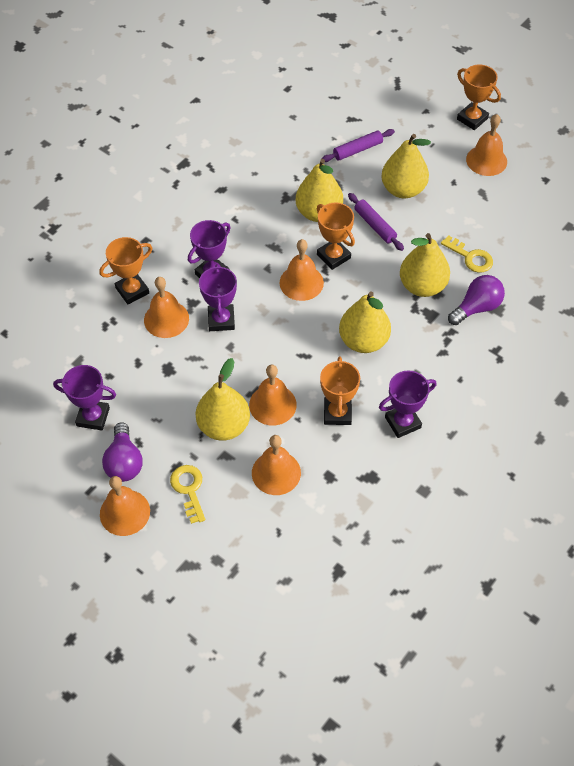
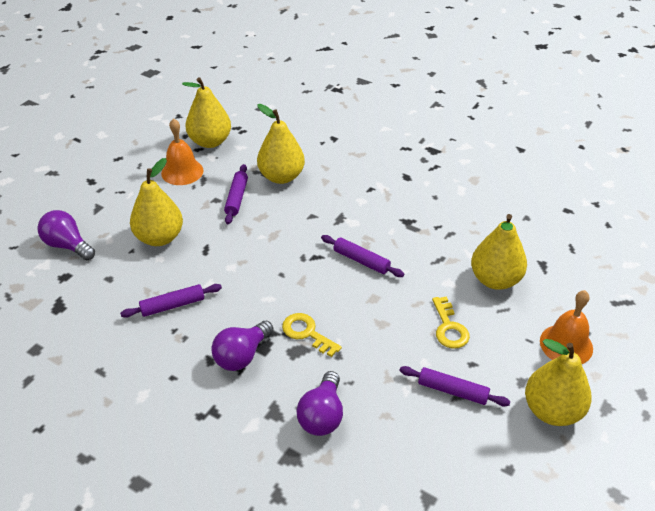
orange bell: 6 -> 2
orange trophy: 4 -> 0
purple light bulb: 2 -> 3
purple rolling pin: 2 -> 4
purple trophy: 4 -> 0

